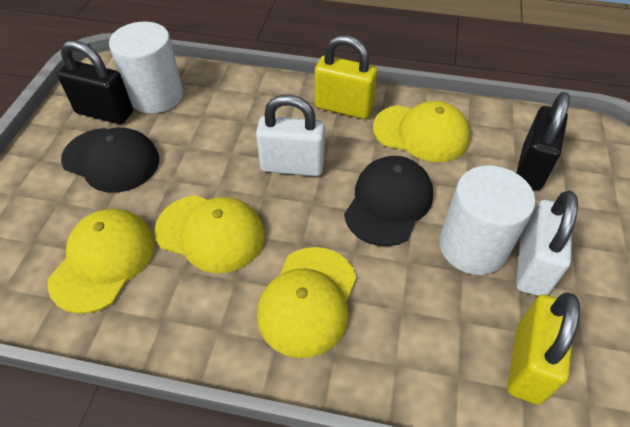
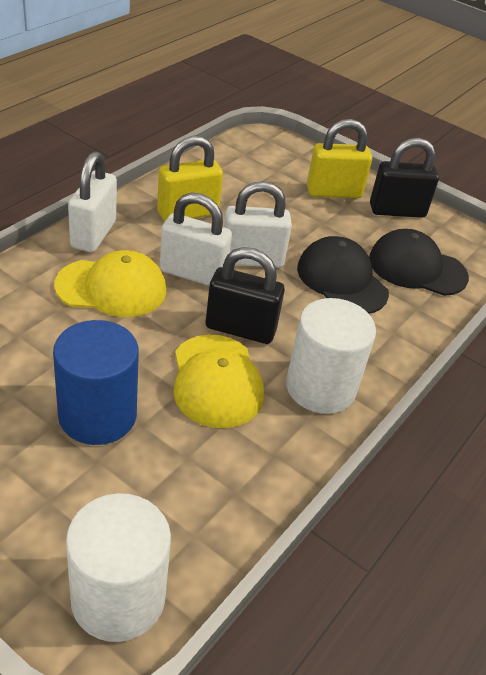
blue cylinder: 0 -> 1
white padlock: 2 -> 3
yellow cap: 4 -> 2

